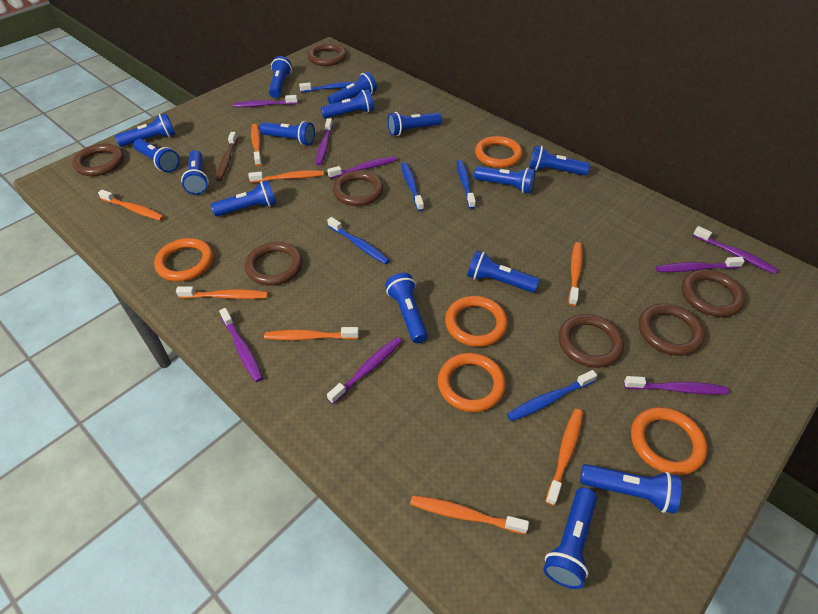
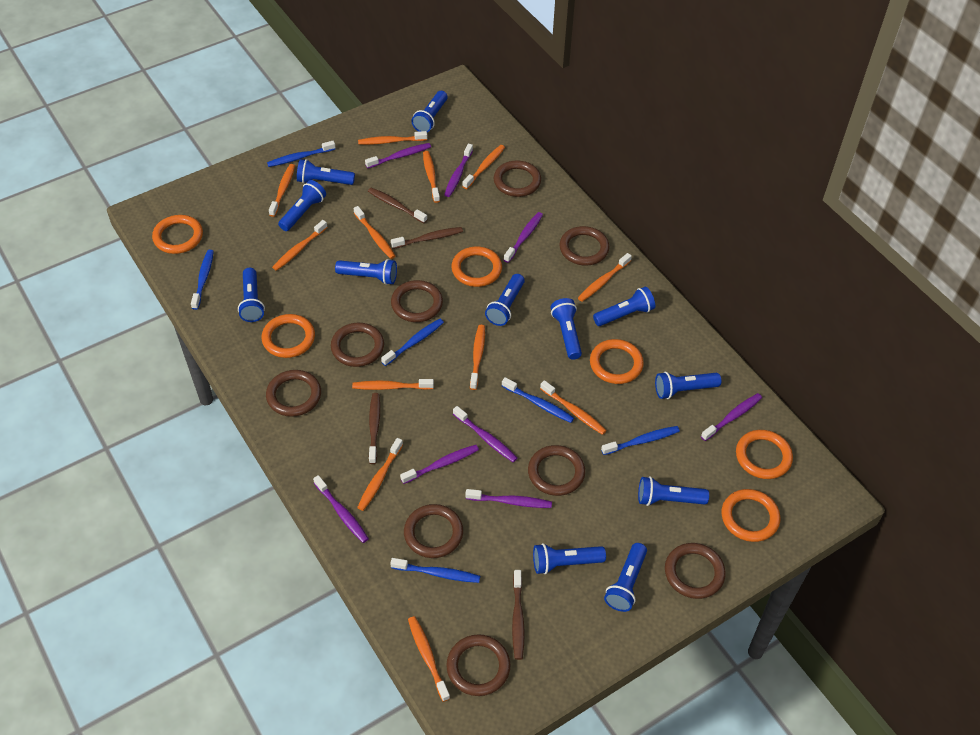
blue flashlight: 15 -> 12
blue toothbrush: 5 -> 6
brown ring: 7 -> 9
brown toothbrush: 1 -> 4
orange ring: 5 -> 6
orange toothbrush: 8 -> 12

